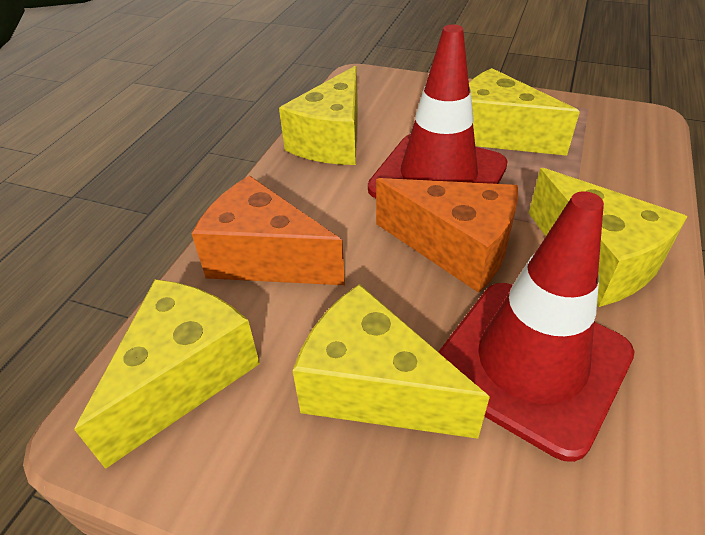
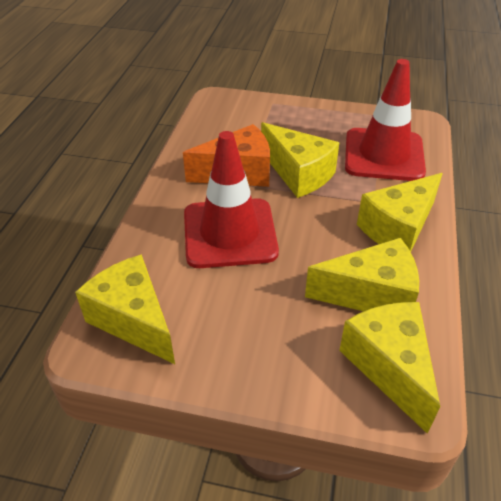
orange cheese: 2 -> 1

